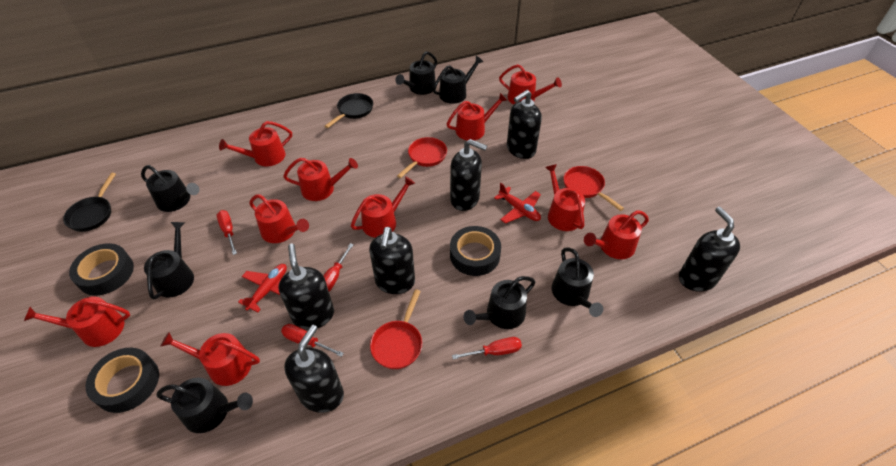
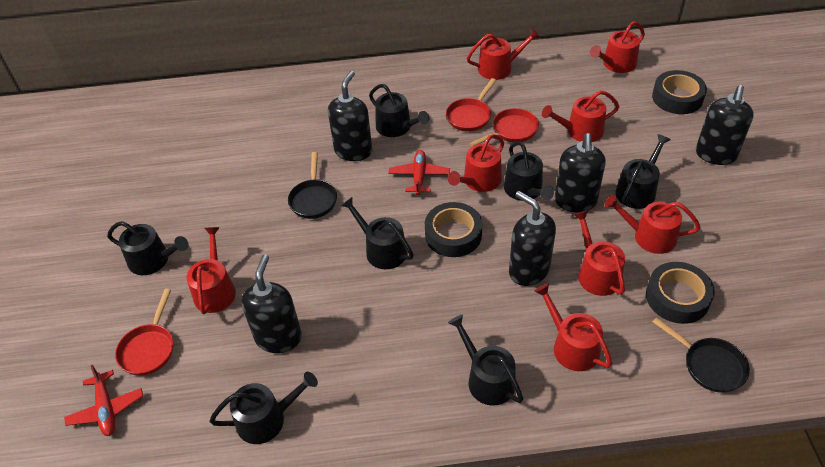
black soap dispenser: 6 -> 5
red screwdriver: 4 -> 0
red watering can: 10 -> 8

